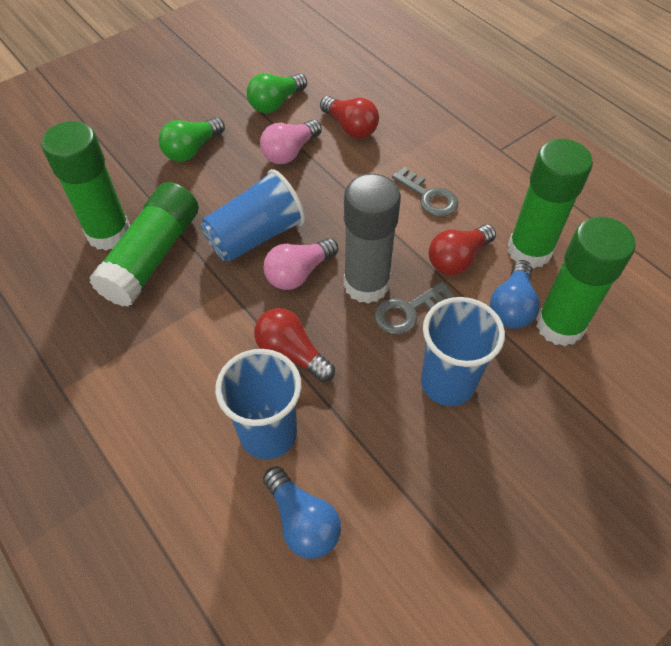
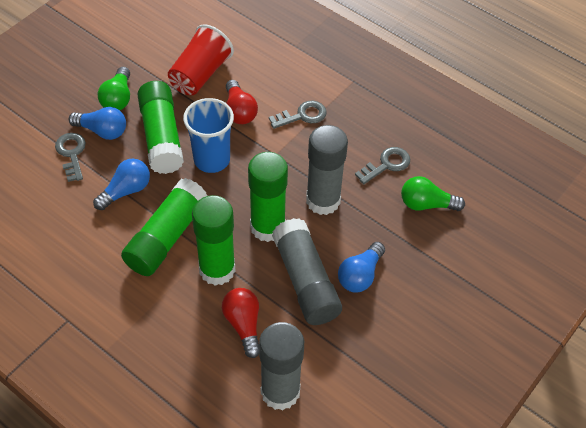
blue cup: 3 -> 1
blue light bulb: 2 -> 3
grey glue stick: 1 -> 3
grey key: 2 -> 3
pink light bulb: 2 -> 0
red cup: 0 -> 1
red light bulb: 3 -> 2

